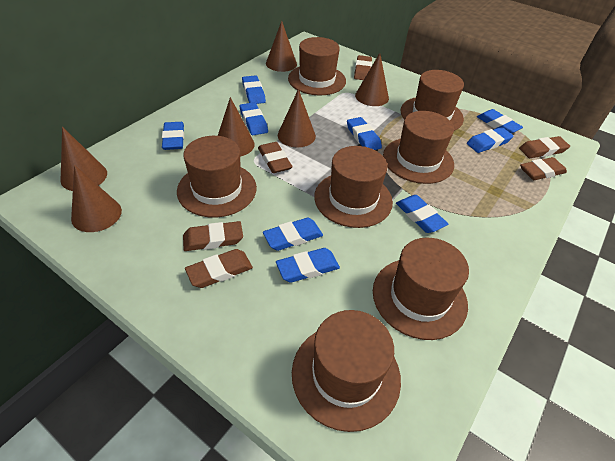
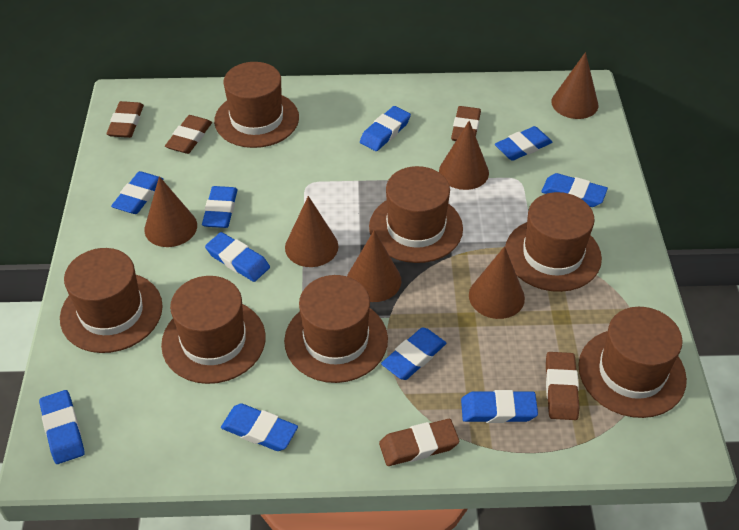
blue eraser: 9 -> 10
brown eraser: 6 -> 5

